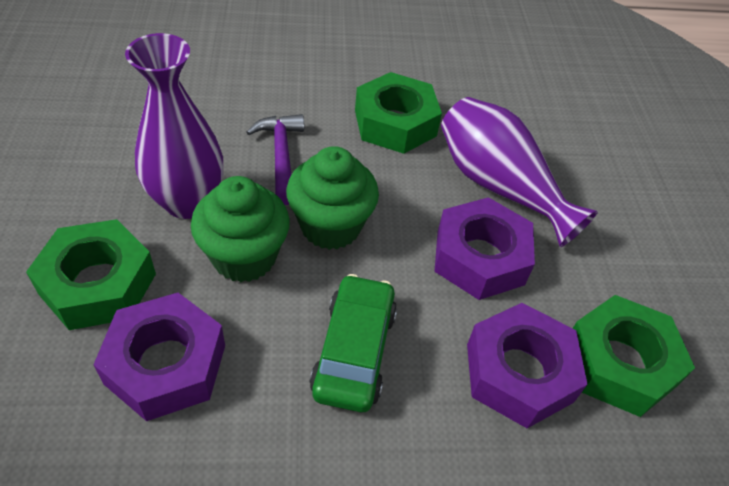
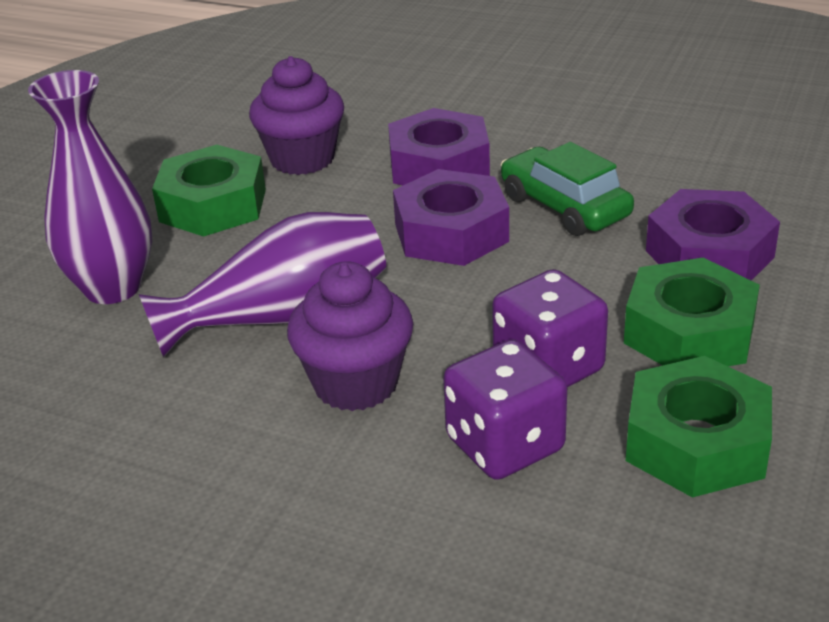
green cupcake: 2 -> 0
purple cupcake: 0 -> 2
purple dice: 0 -> 2
purple hammer: 1 -> 0

